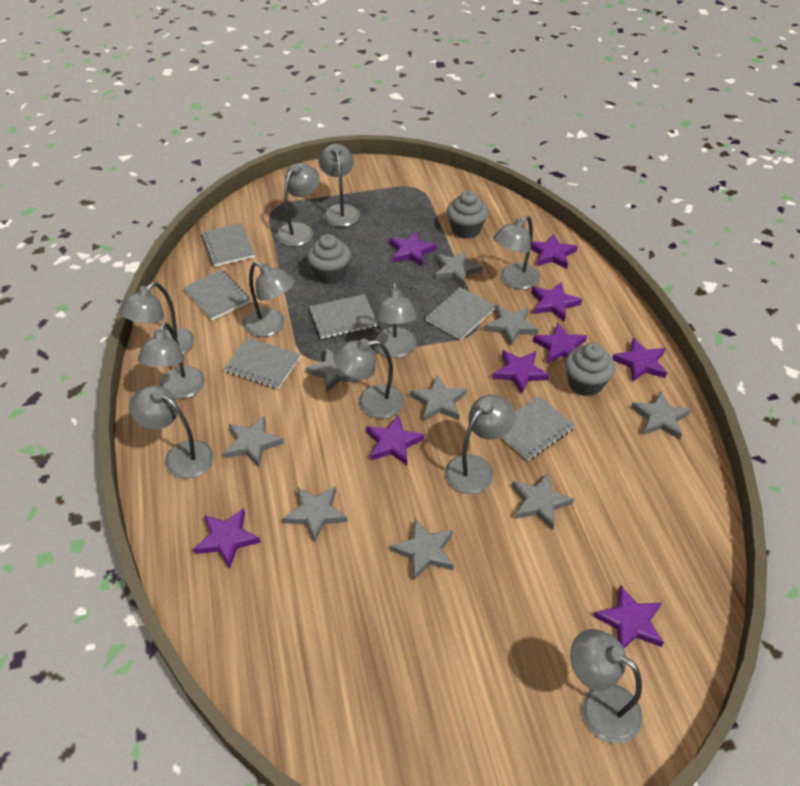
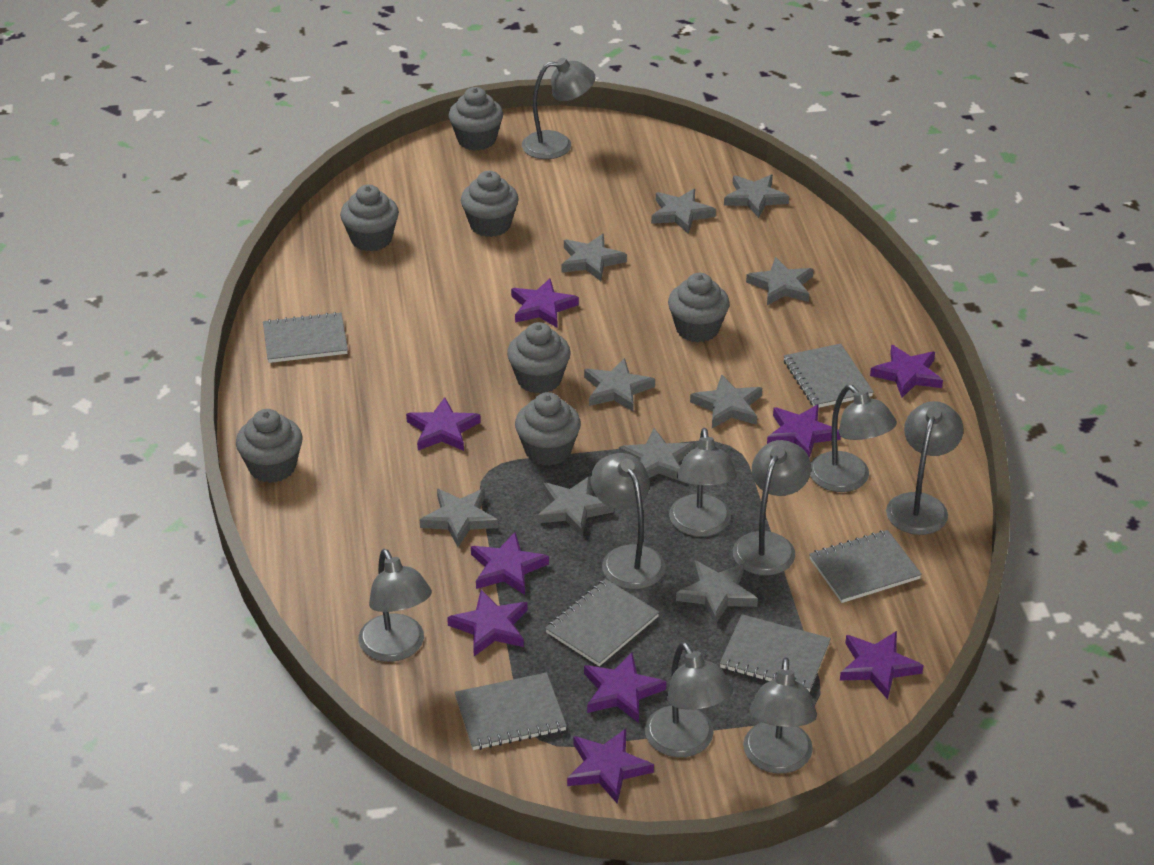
grey cupcake: 3 -> 7
grey lamp: 11 -> 9
grey star: 9 -> 10

